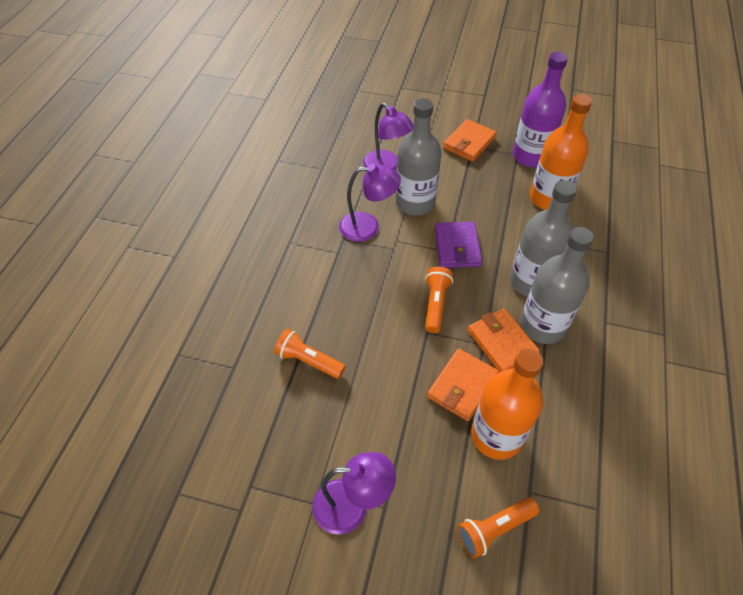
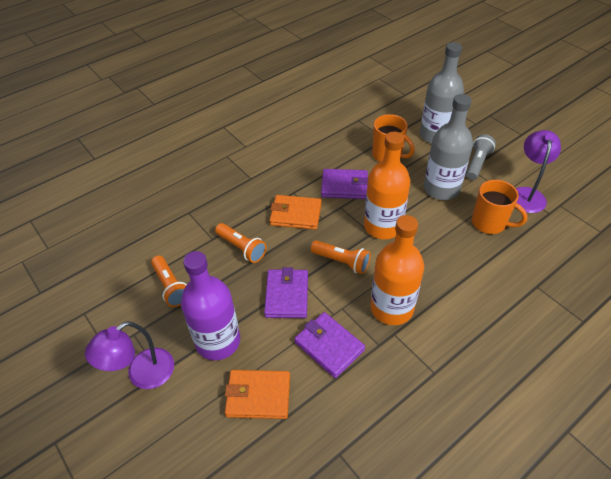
grey bottle: 3 -> 2
grey flashlight: 0 -> 1
orange mug: 0 -> 2
orange wallet: 3 -> 2
purple lamp: 3 -> 2
purple wallet: 1 -> 3

